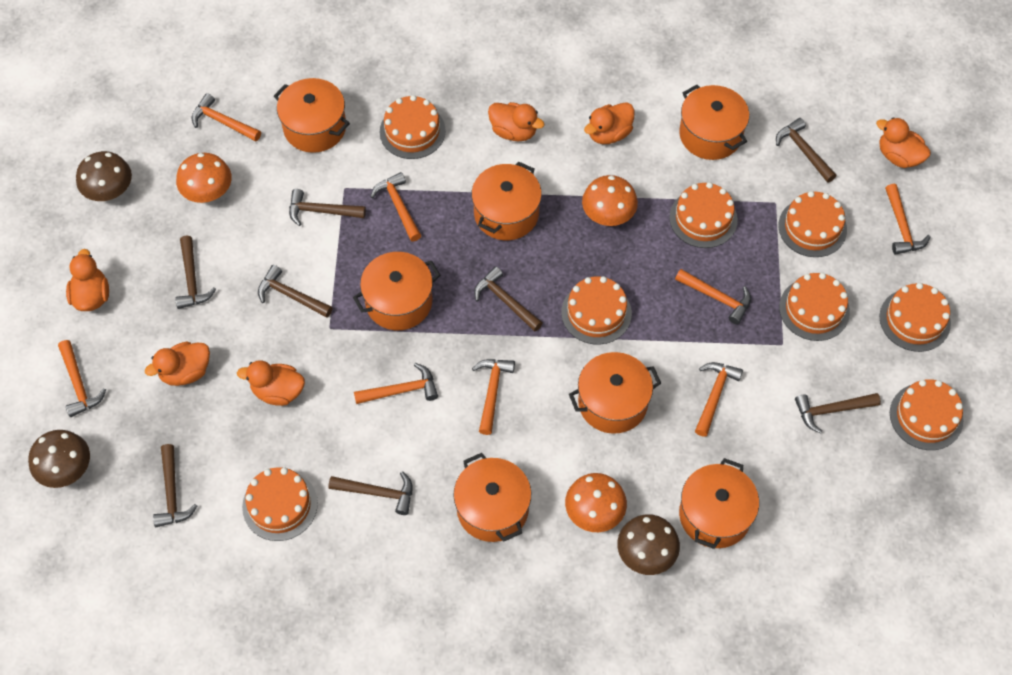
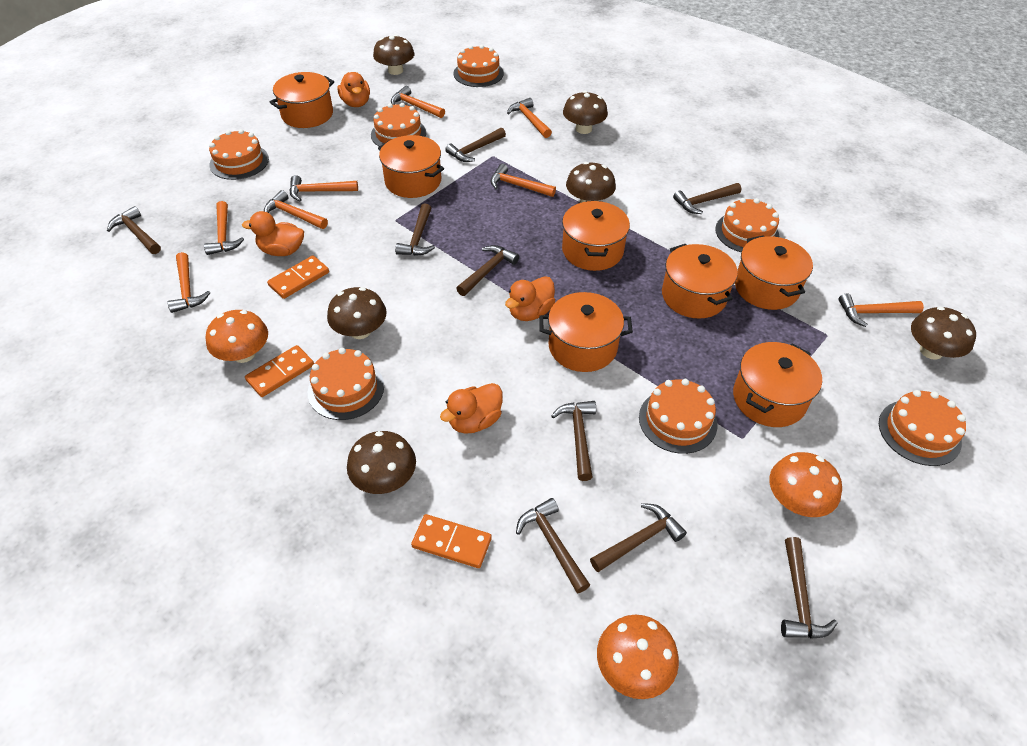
brown hammer: 8 -> 9
brown mushroom: 3 -> 6
orange cake: 8 -> 7
orange domino: 0 -> 3
orange duck: 6 -> 4

